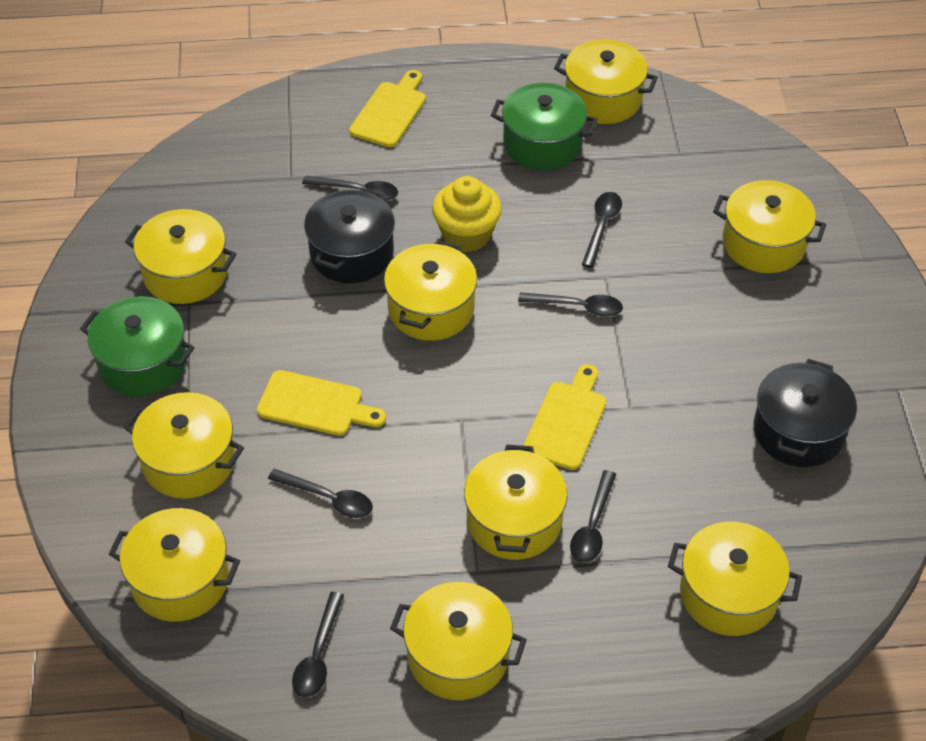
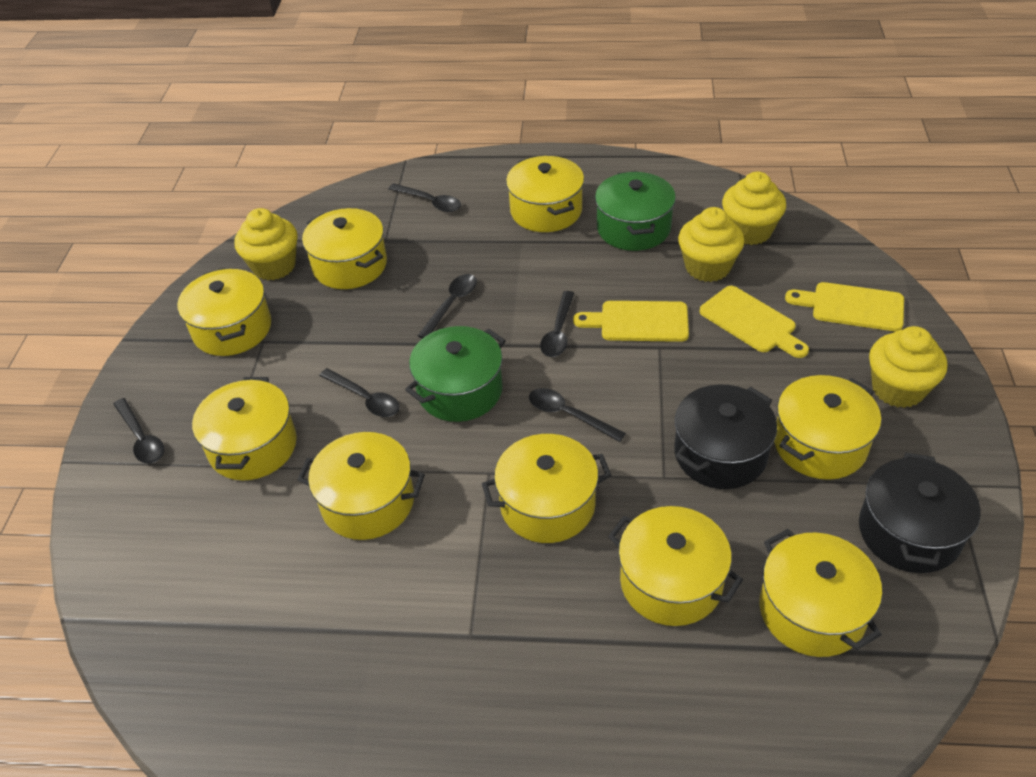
yellow cupcake: 1 -> 4

